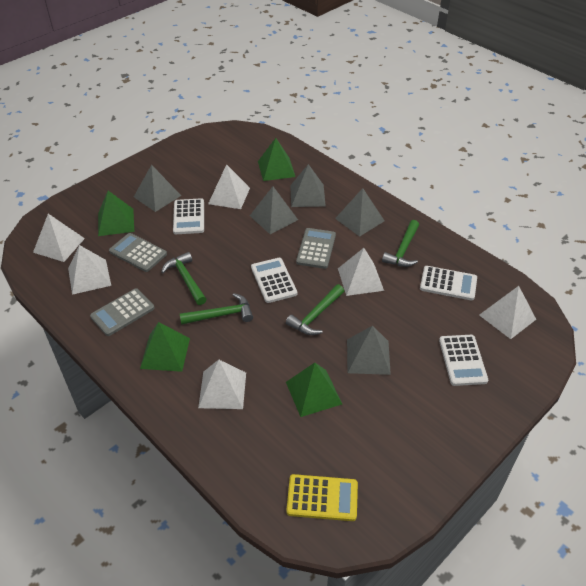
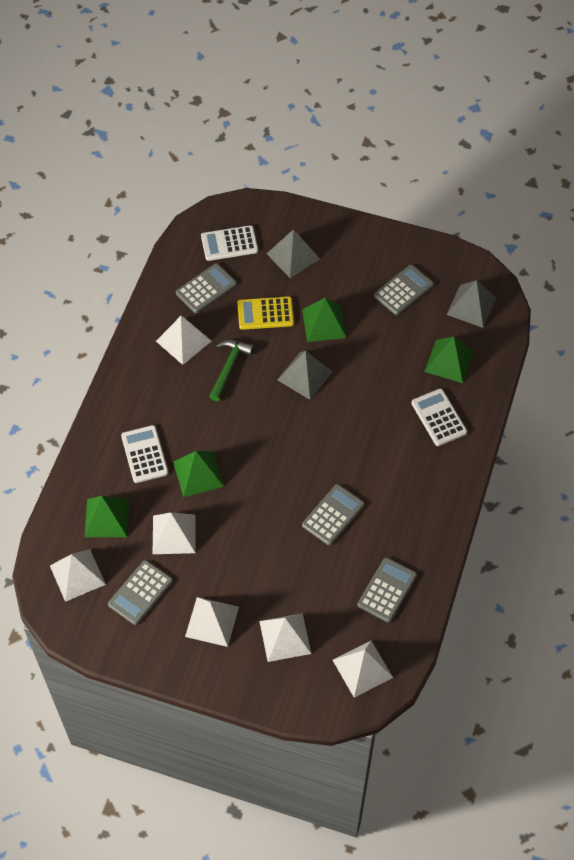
green hammer: 4 -> 1
grey calculator: 3 -> 5
grey pyramid: 5 -> 3
white calculator: 4 -> 3

